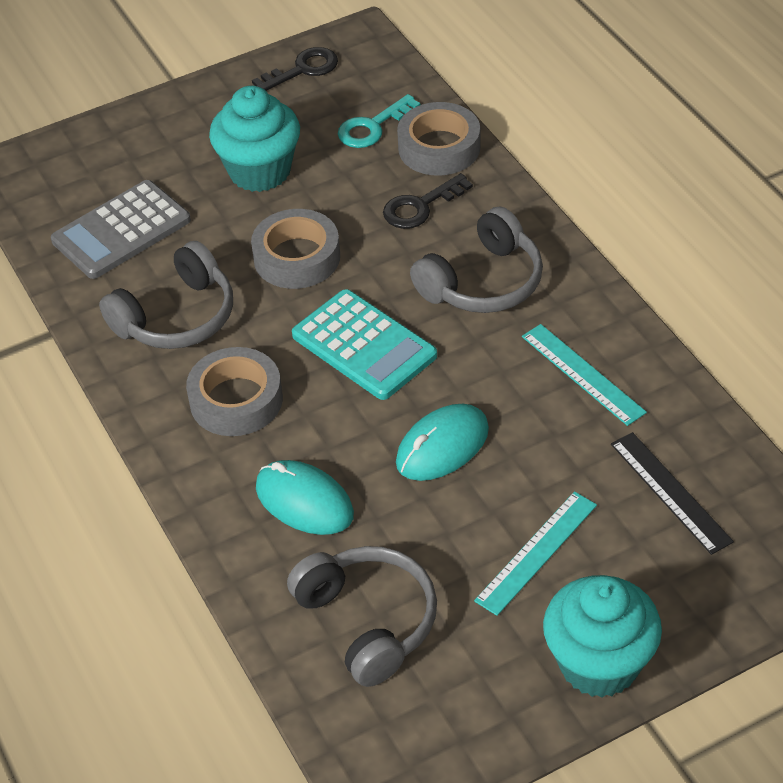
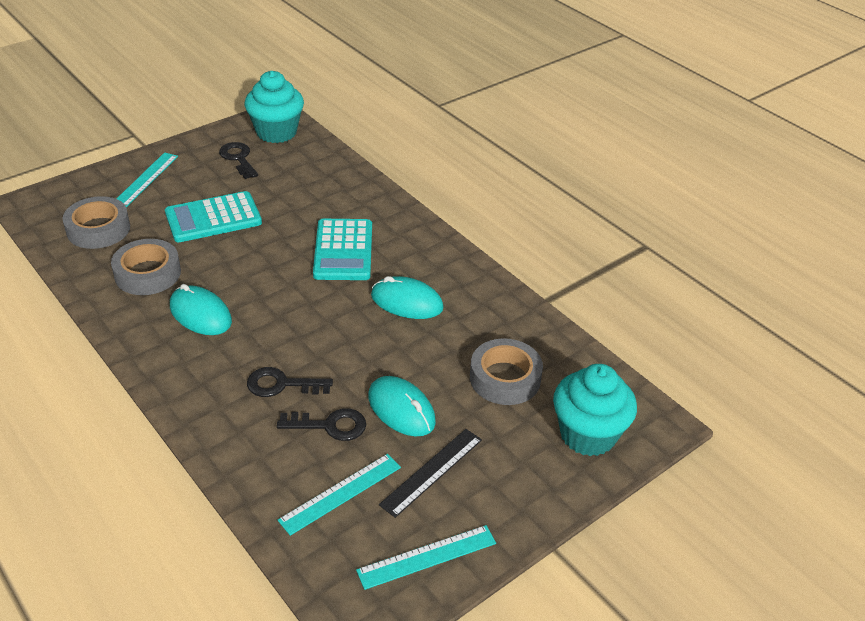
black key: 2 -> 3
grey calculator: 1 -> 0
grey headphones: 3 -> 0
turquoise calculator: 1 -> 2
turquoise key: 1 -> 0
turquoise mouse: 2 -> 3
turquoise ruler: 2 -> 3

